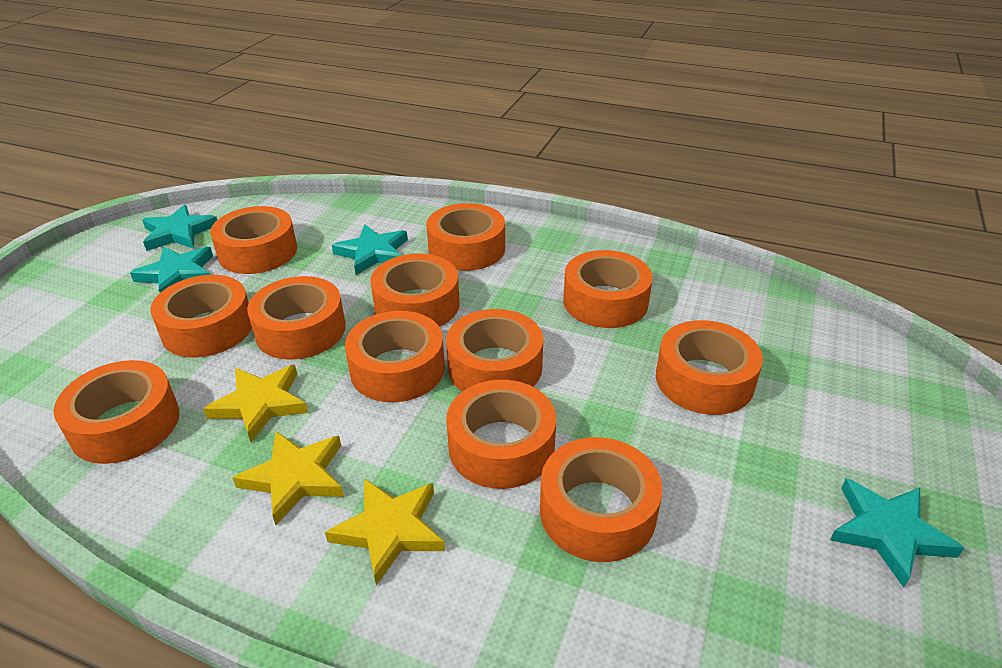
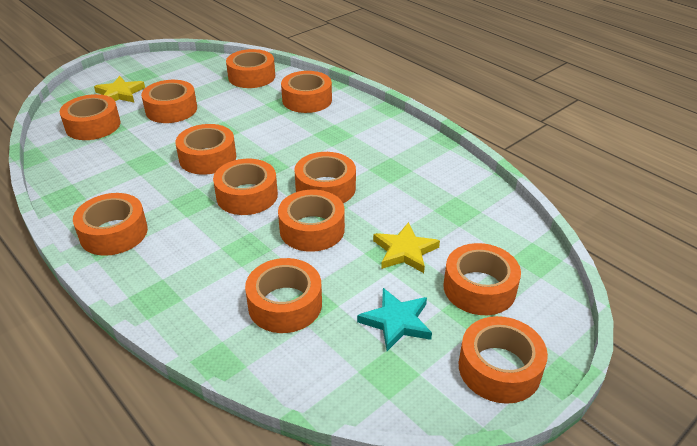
turquoise star: 4 -> 1
yellow star: 3 -> 2

